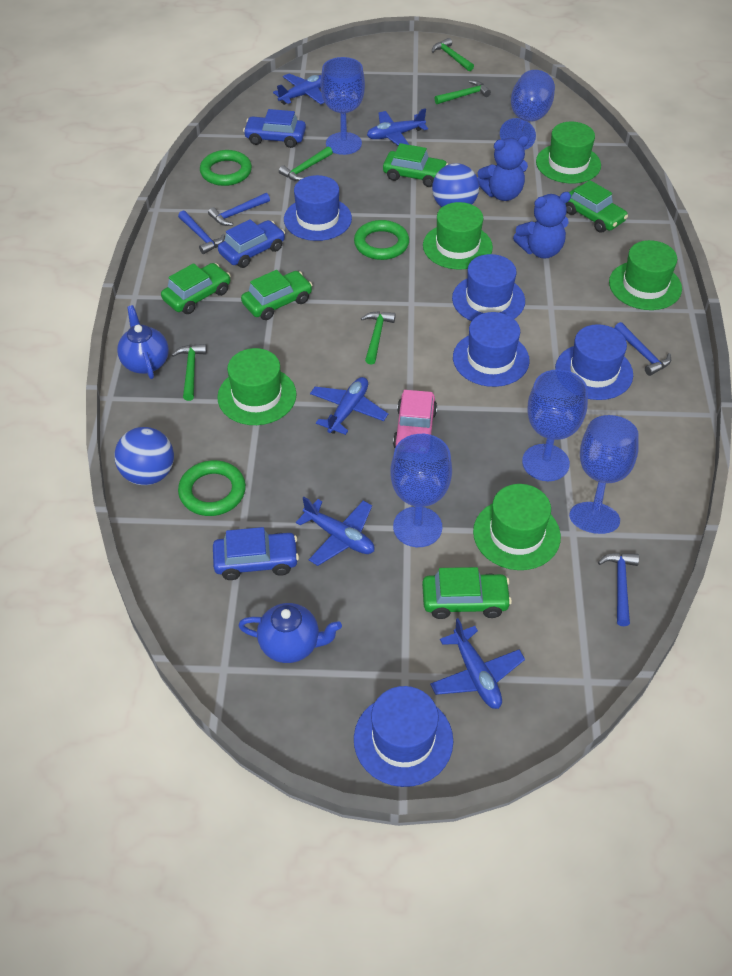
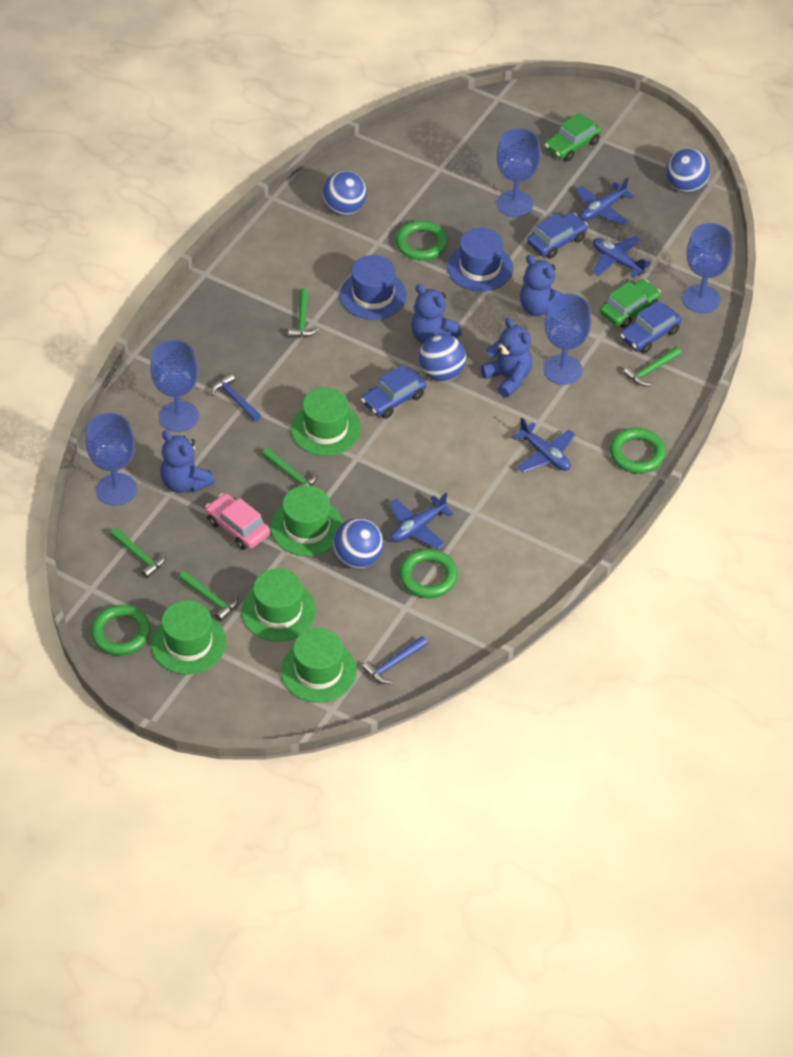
blue ball: 2 -> 4
blue hammer: 4 -> 2
blue hat: 5 -> 2
blue plane: 5 -> 4
blue teapot: 2 -> 0
blue teddy bear: 2 -> 4
green car: 5 -> 2
green ring: 3 -> 4

